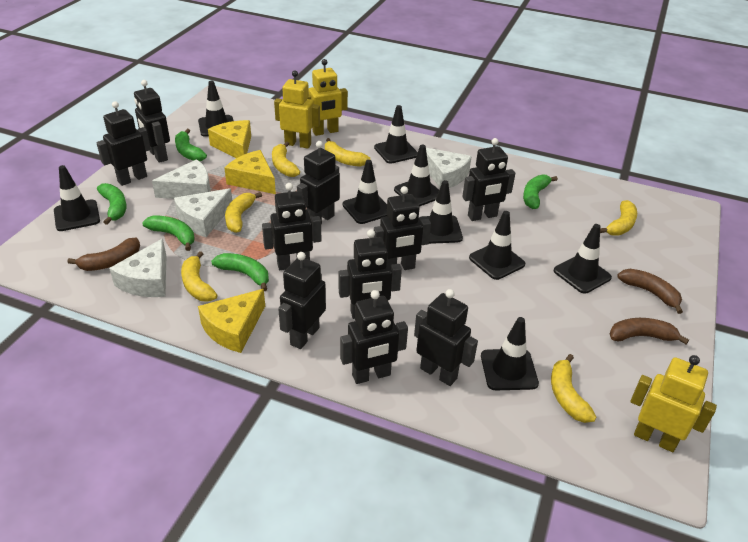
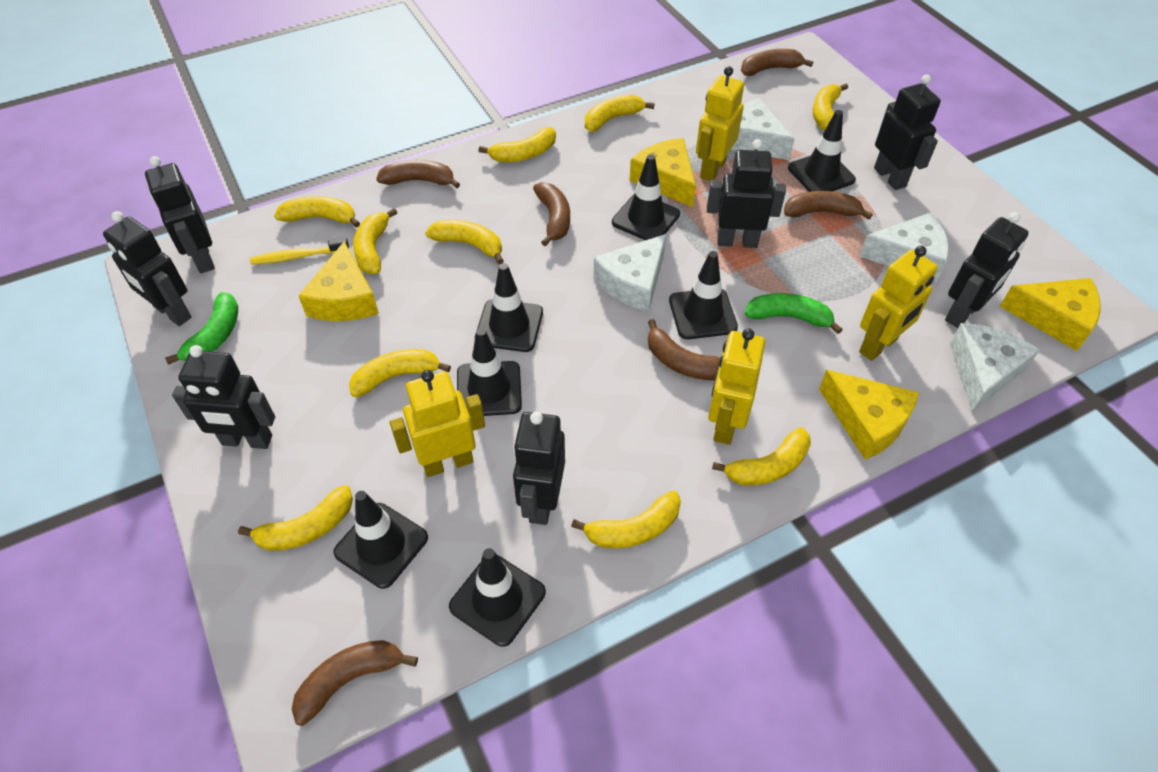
black robot: 10 -> 7
black traffic cone: 9 -> 7
brown banana: 3 -> 6
green banana: 5 -> 2
yellow banana: 6 -> 10
yellow cheese: 3 -> 4
yellow robot: 3 -> 4
yellow toothbrush: 0 -> 1

